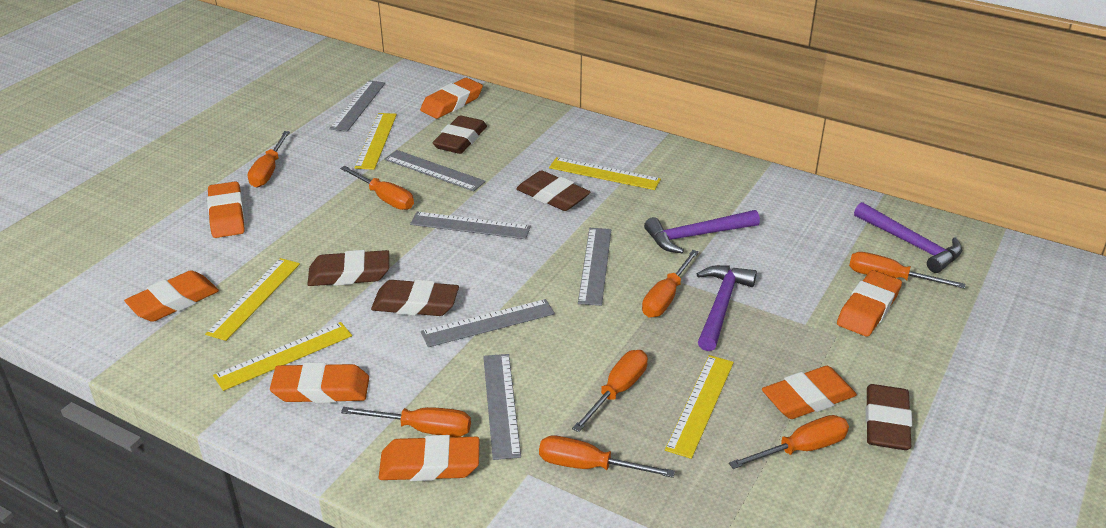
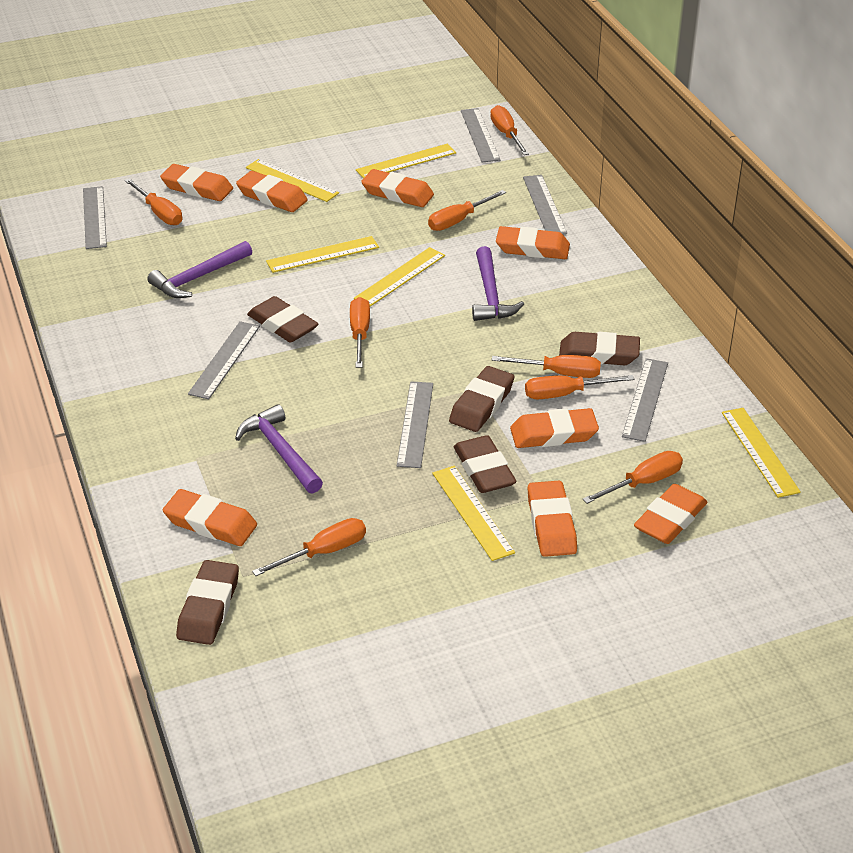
orange eraser: 7 -> 8
yellow ruler: 5 -> 6

